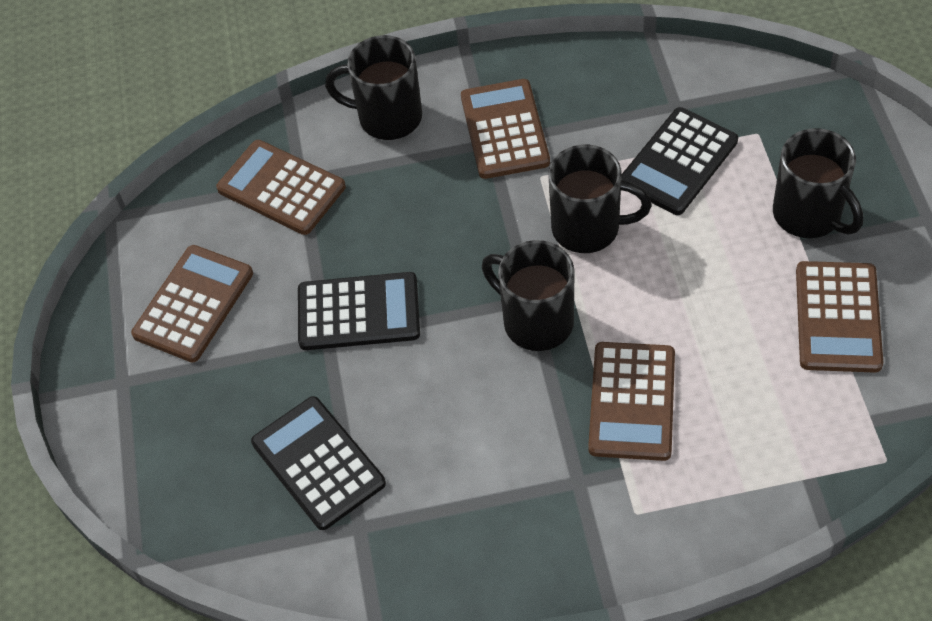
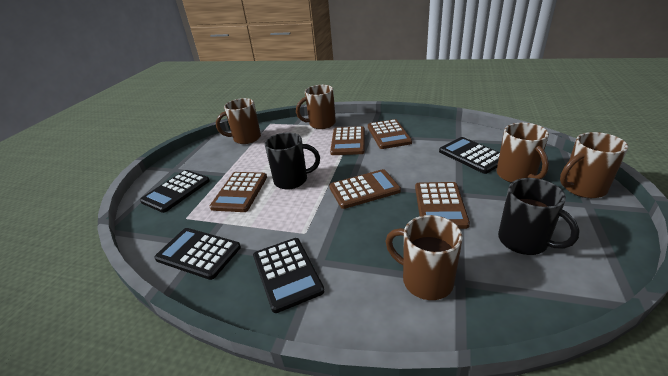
black calculator: 3 -> 4
black mug: 4 -> 2
brown mug: 0 -> 5

